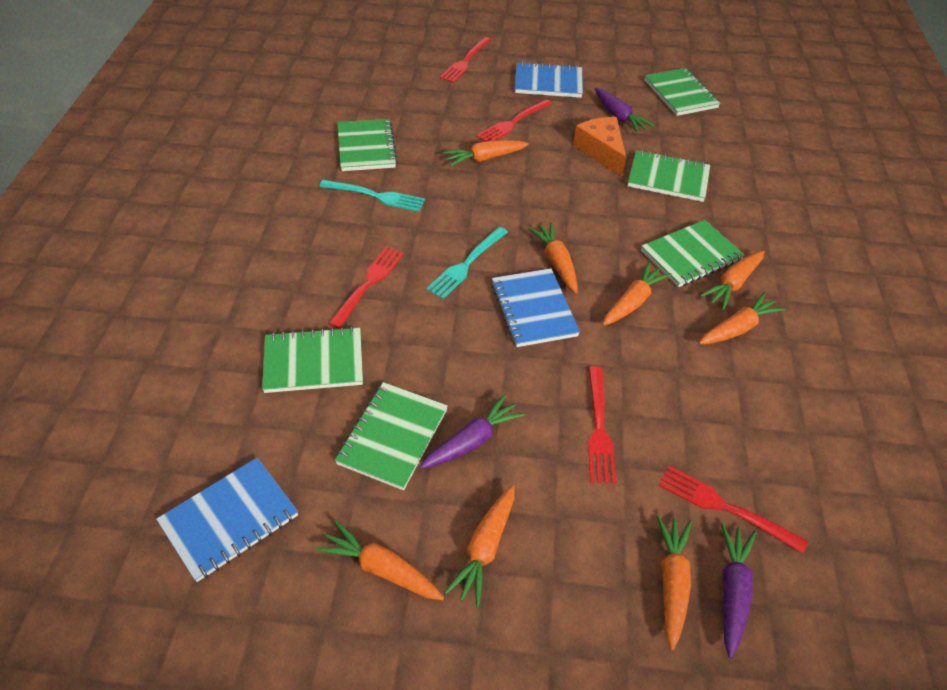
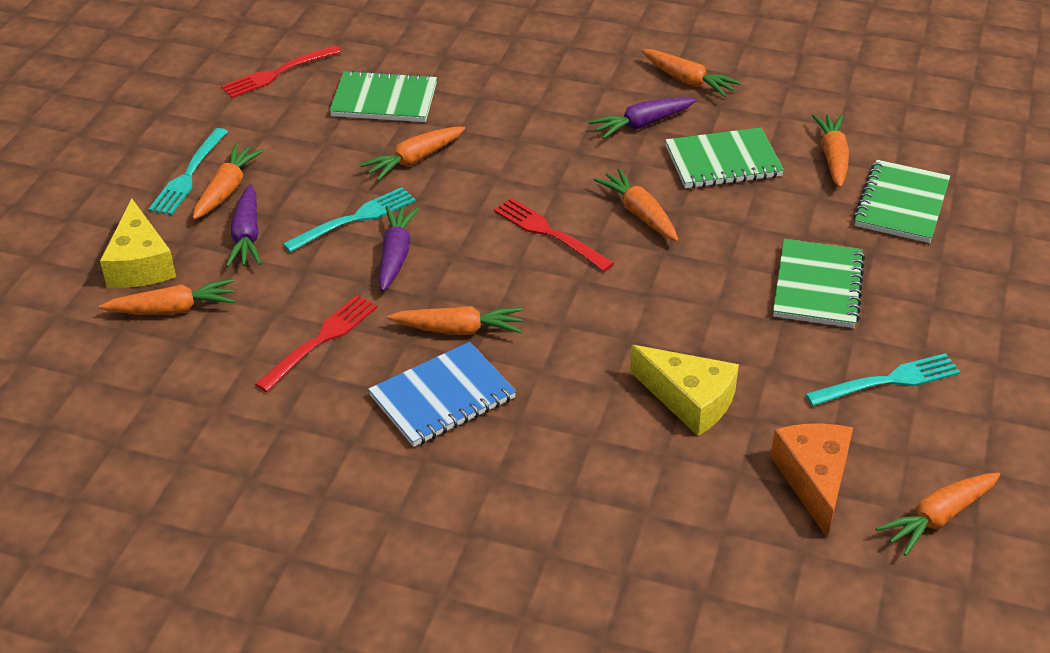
blue notebook: 3 -> 1
green notebook: 6 -> 4
red fork: 5 -> 3
turquoise fork: 2 -> 3
yellow cheese: 0 -> 2

